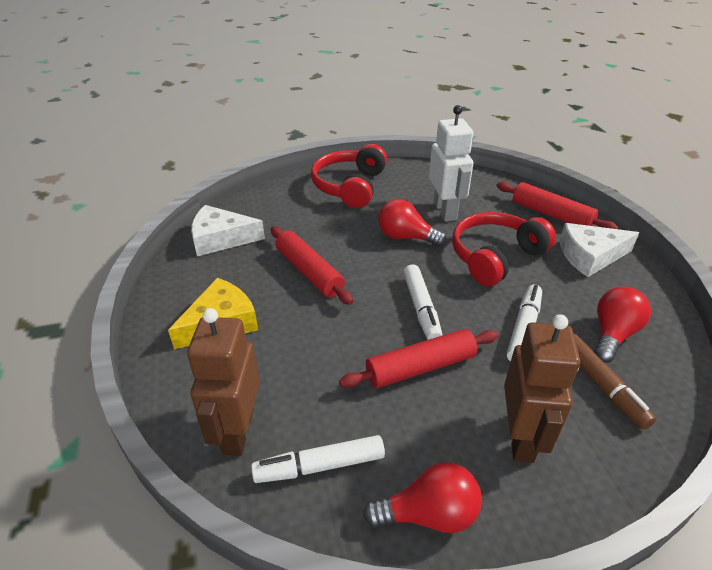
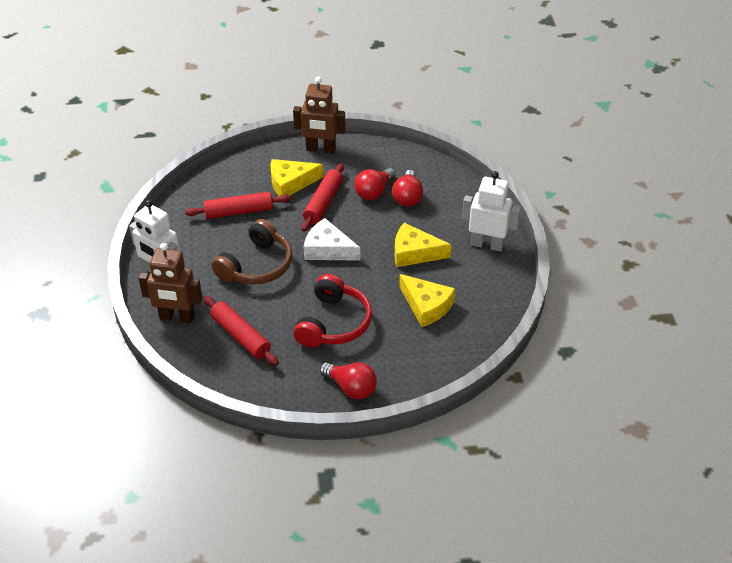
brown headphones: 0 -> 1
brown marker: 1 -> 0
red headphones: 2 -> 1
white cheese: 2 -> 1
white marker: 3 -> 0
white robot: 1 -> 2
yellow cheese: 1 -> 3

